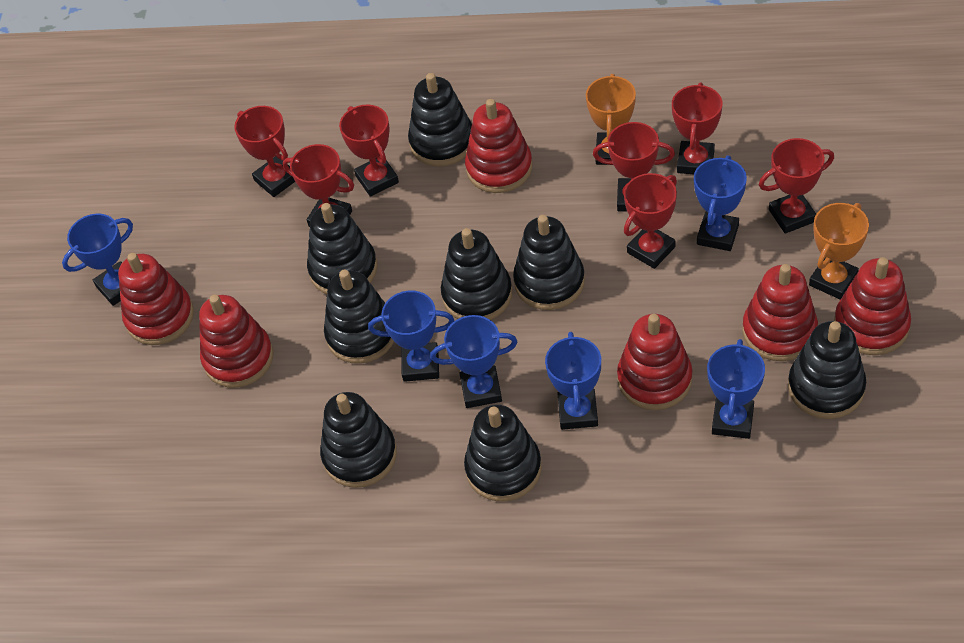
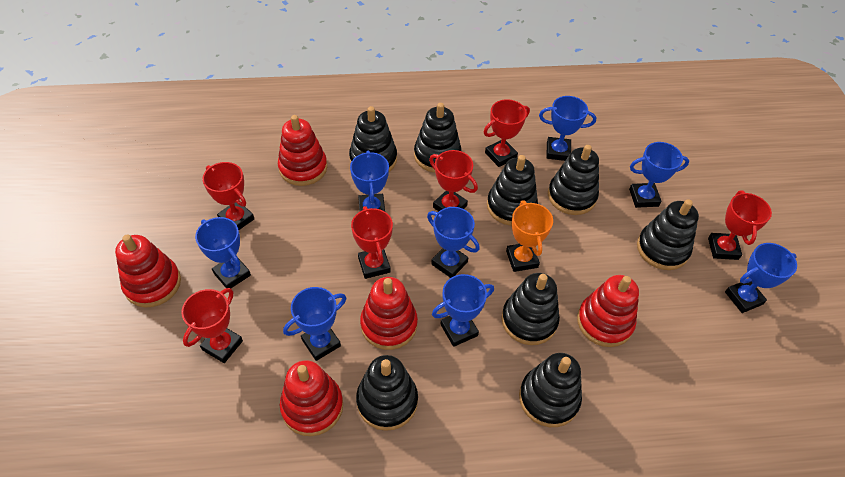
blue trophy: 6 -> 8
orange trophy: 2 -> 1
red stacking toy: 6 -> 5
red trophy: 7 -> 6

